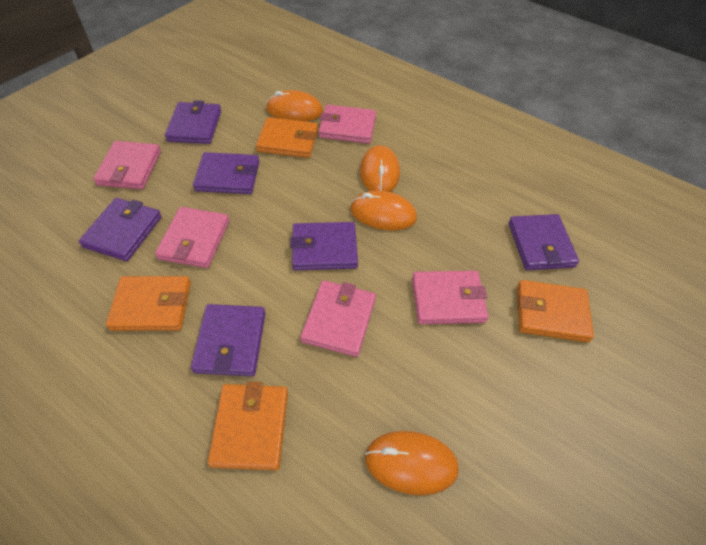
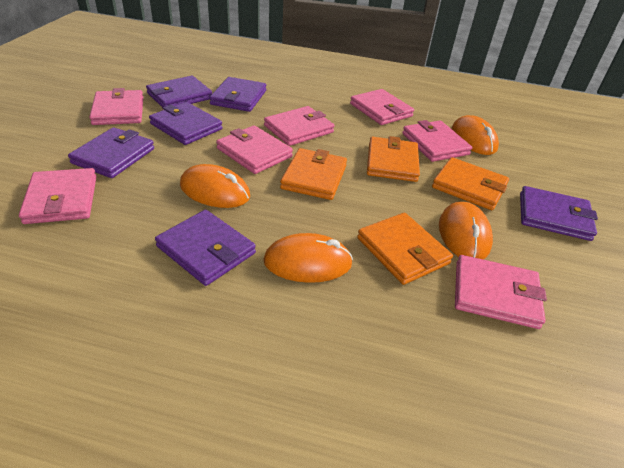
pink wallet: 5 -> 7

